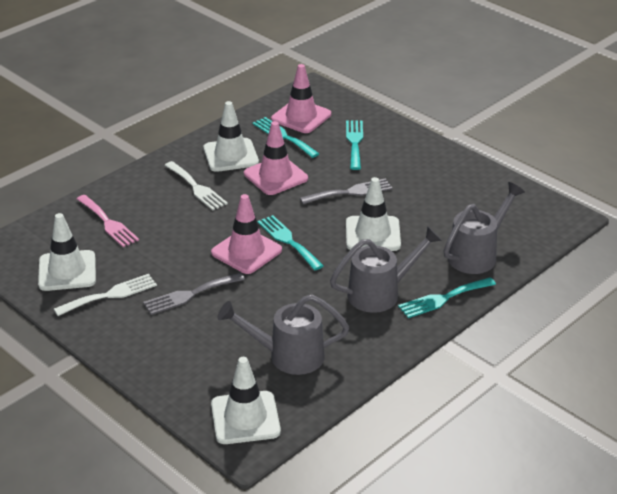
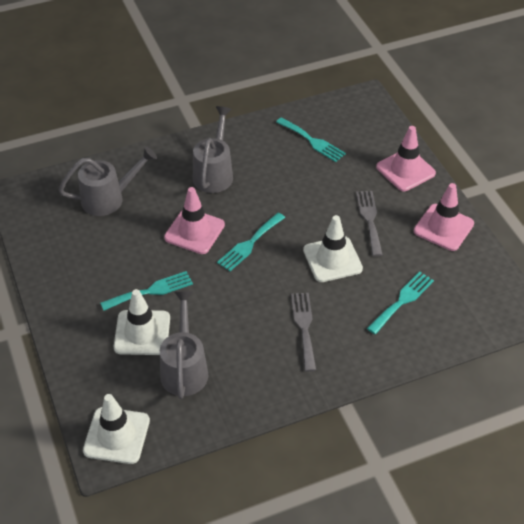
pink fork: 1 -> 0
white fork: 2 -> 0
white traffic cone: 4 -> 3

